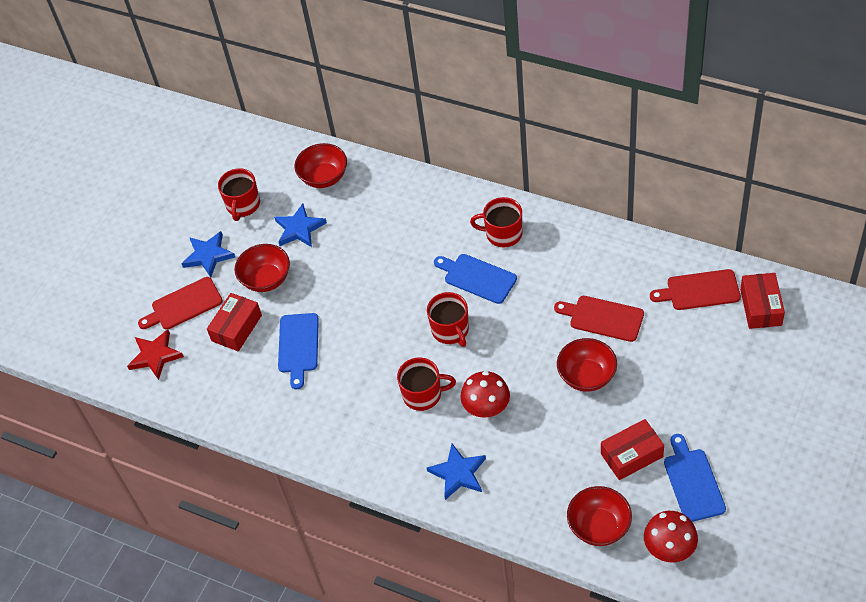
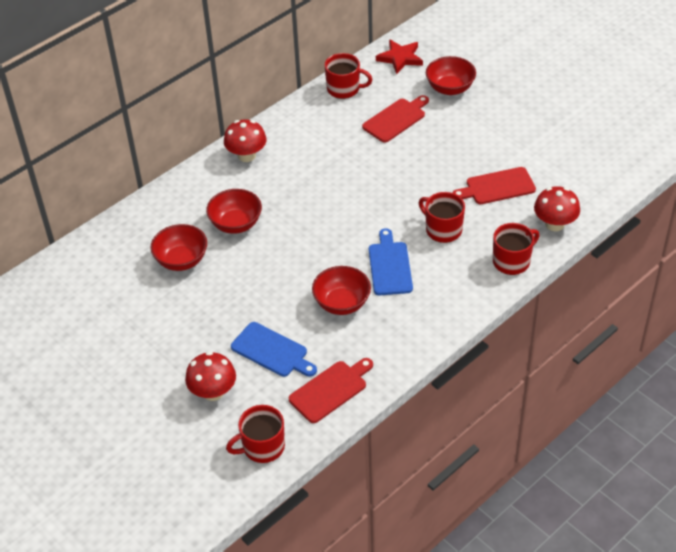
blue cutting board: 3 -> 2
blue star: 3 -> 0
red box: 3 -> 0
red mushroom: 2 -> 3

